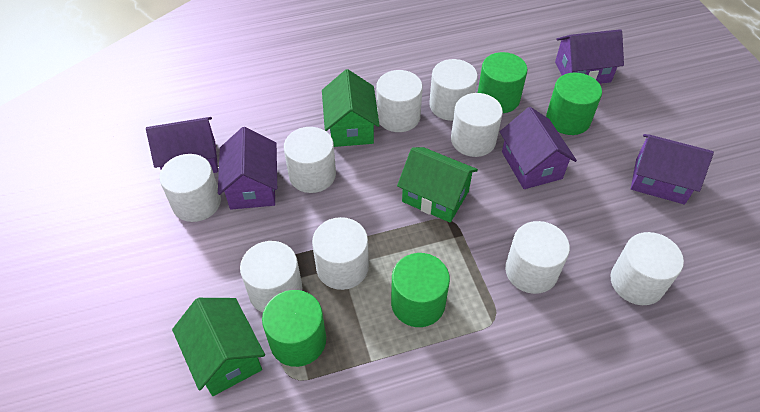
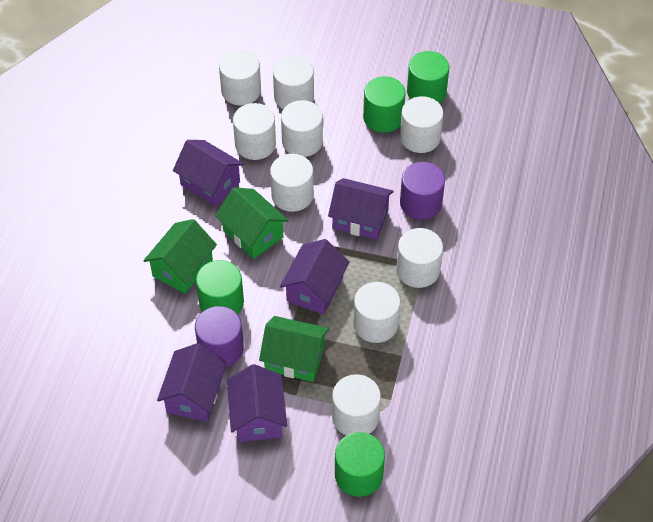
purple cylinder: 0 -> 2

